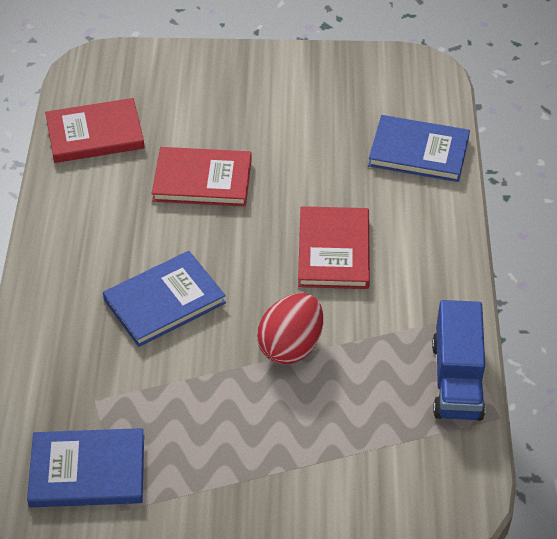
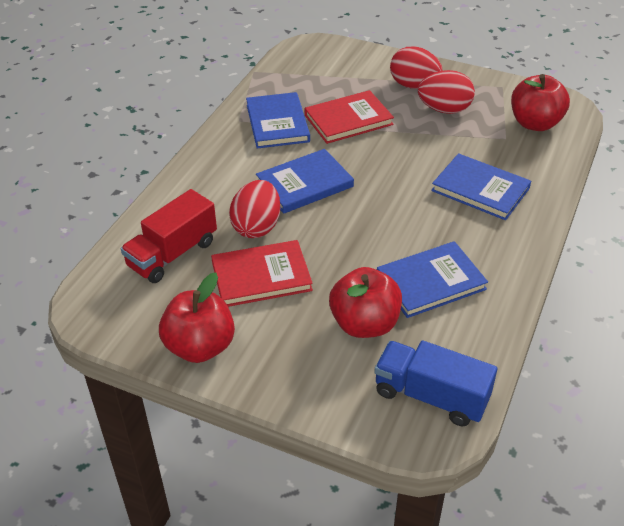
blue book: 3 -> 4
red apple: 0 -> 3
red book: 3 -> 2
red egg: 1 -> 3
red truck: 0 -> 1

